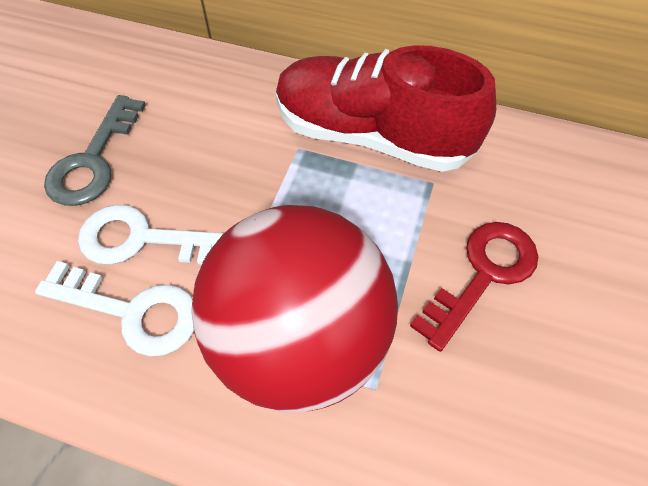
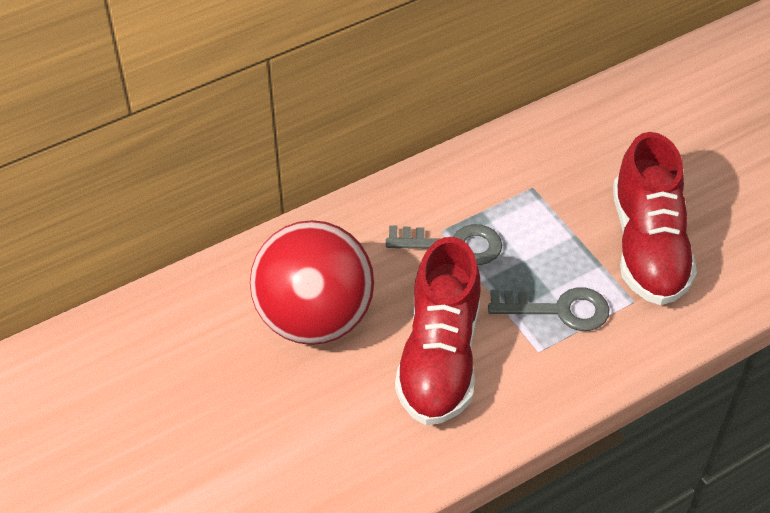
grey key: 1 -> 2
red key: 1 -> 0
red shoe: 1 -> 2
white key: 2 -> 0

